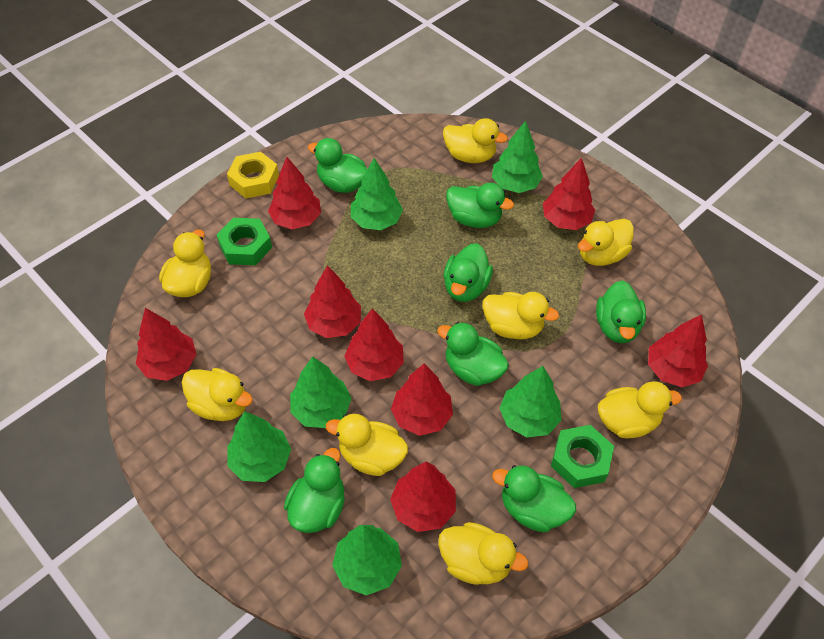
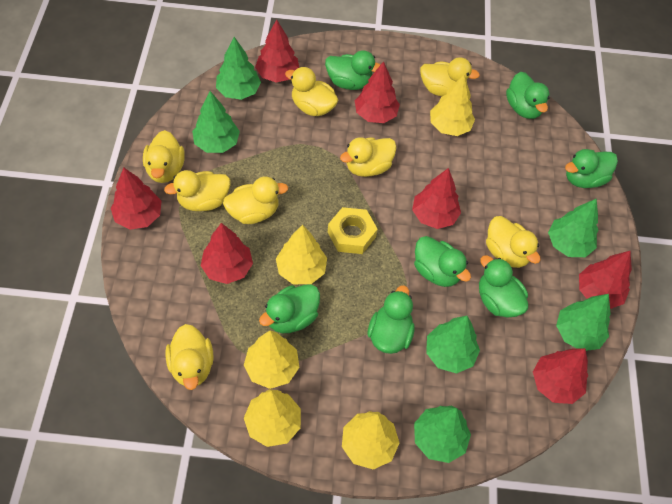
green nut: 2 -> 0
red tree: 8 -> 7
yellow tree: 0 -> 5

